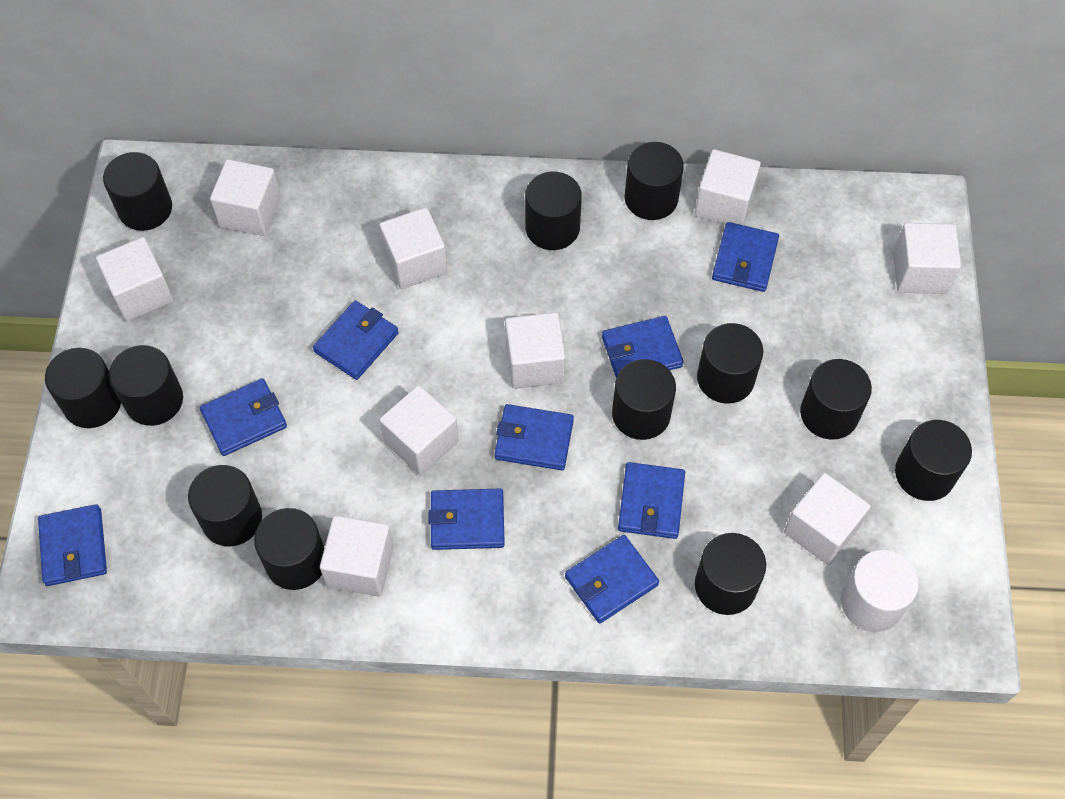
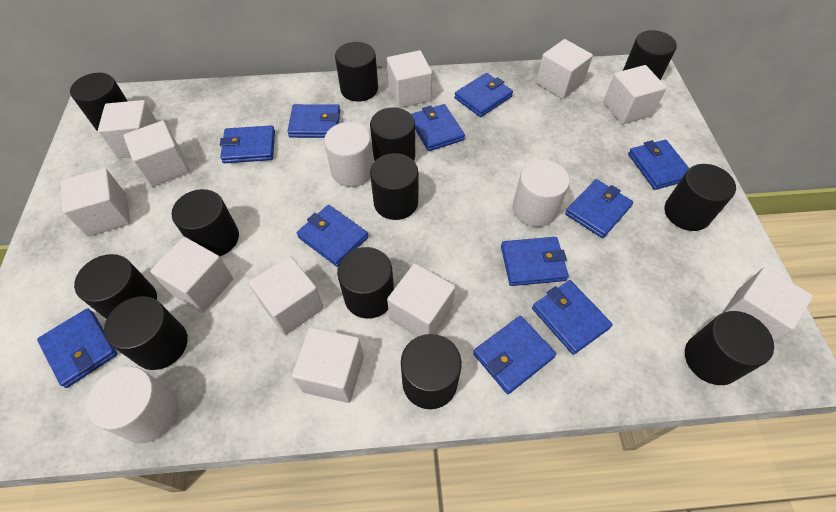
blue wallet: 9 -> 11
white cube: 9 -> 11
white cylinder: 1 -> 3

